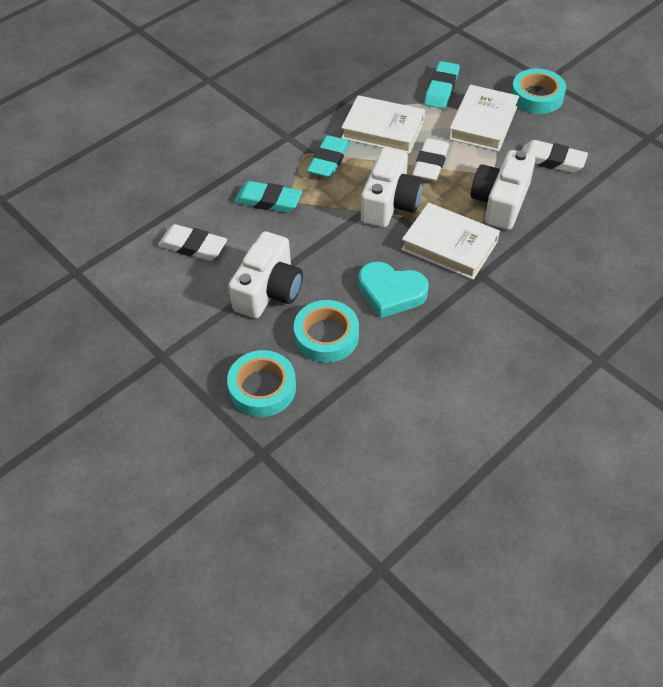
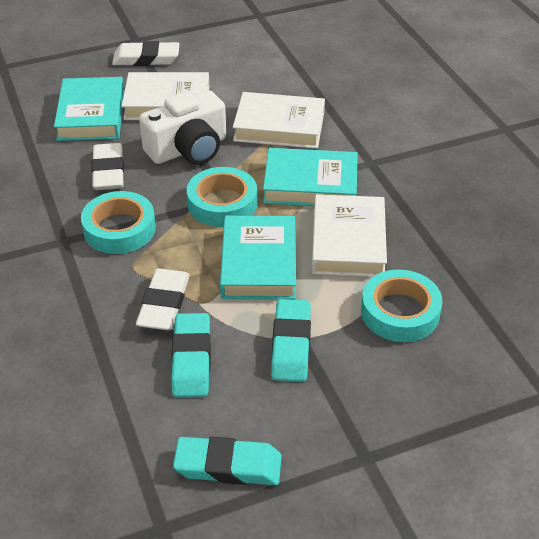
turquoise book: 0 -> 3
turquoise heart: 1 -> 0
white camera: 3 -> 1

